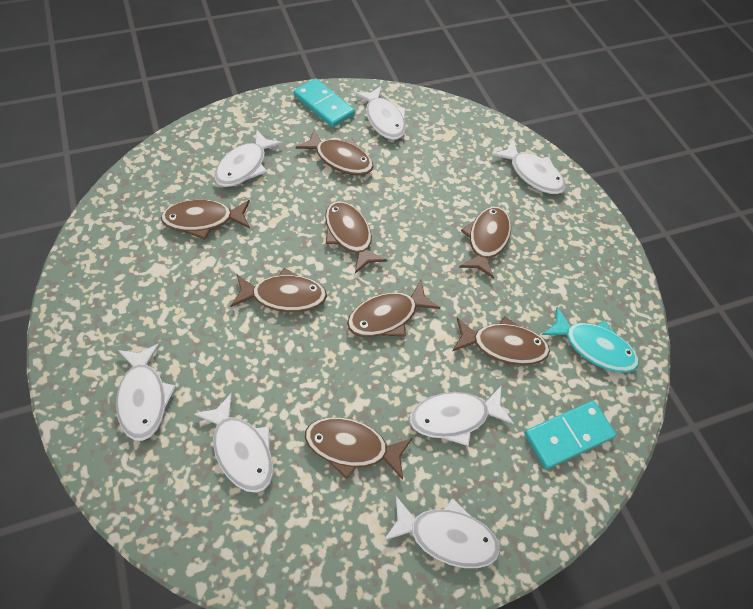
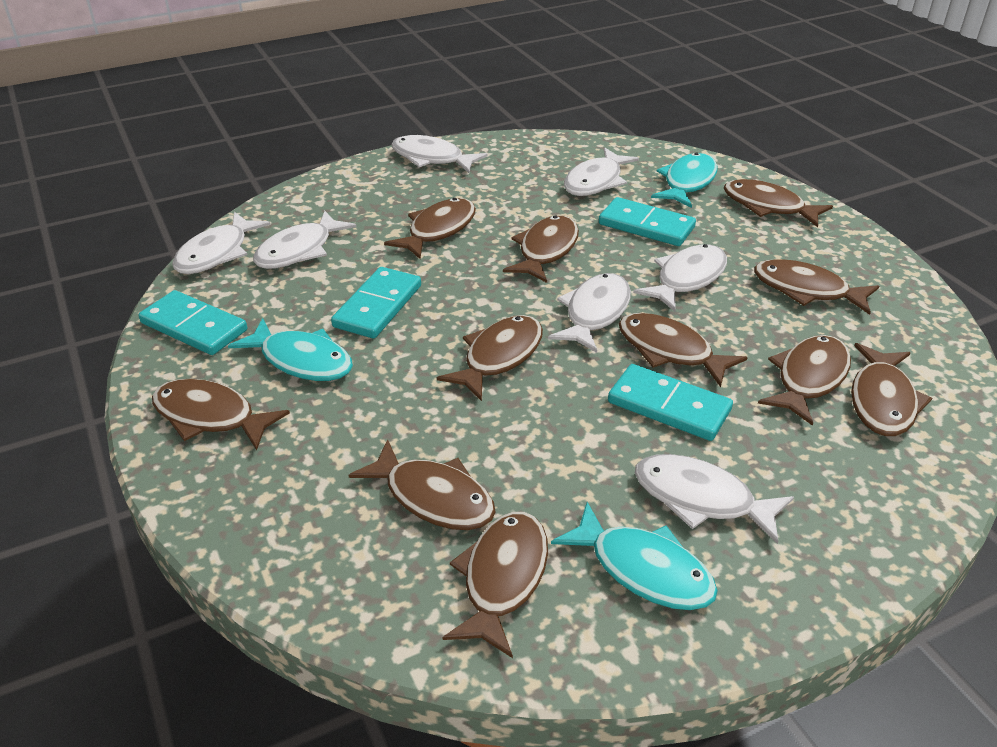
brown fish: 8 -> 11
turquoise domino: 2 -> 4
turquoise fish: 1 -> 3

